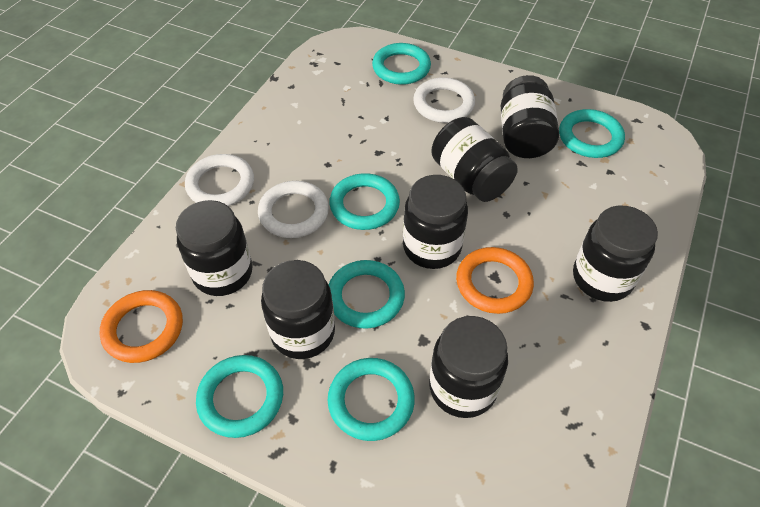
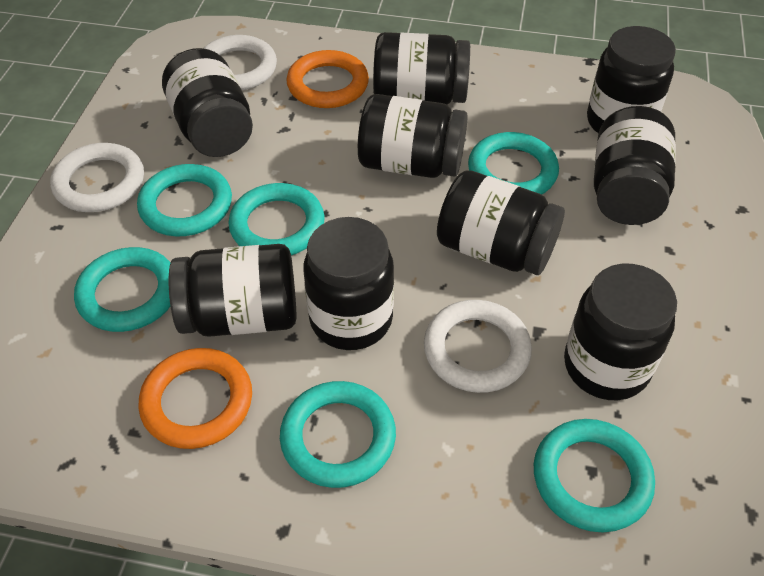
black jar: 7 -> 9

